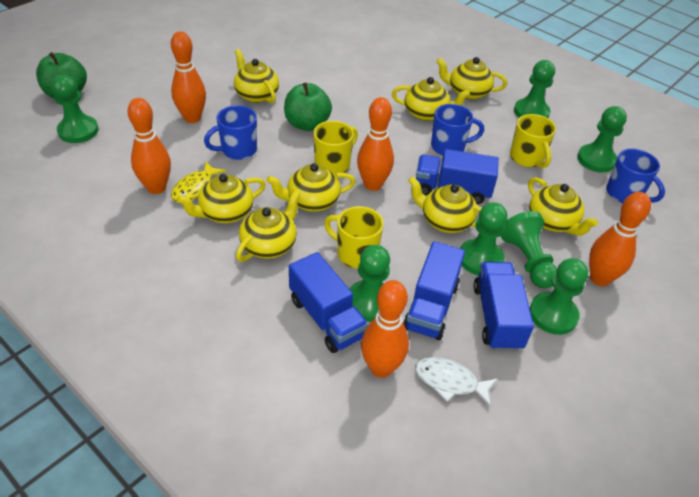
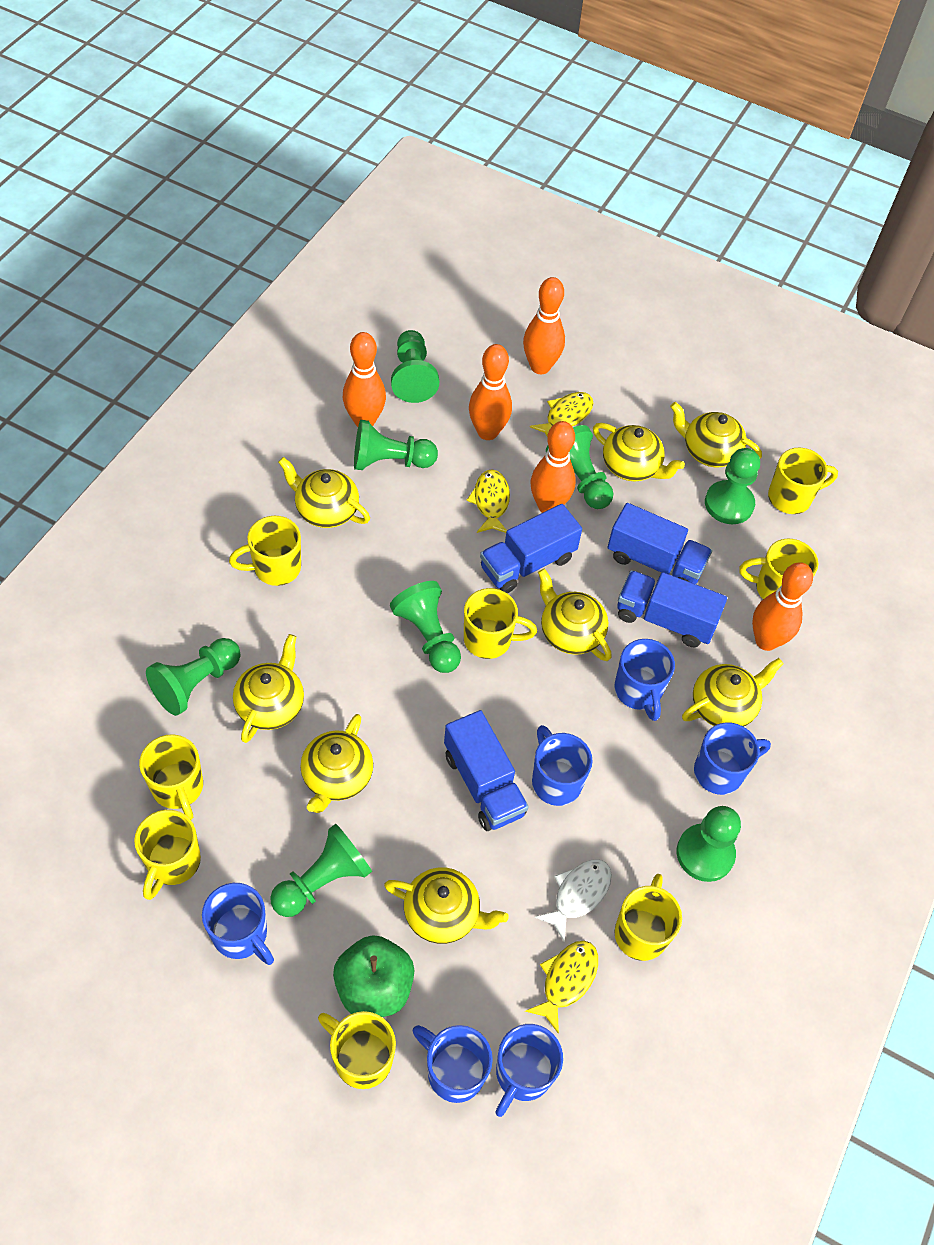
blue mug: 3 -> 6
green apple: 2 -> 1
green pawn: 7 -> 8
yellow fish: 1 -> 3
yellow mug: 3 -> 8

